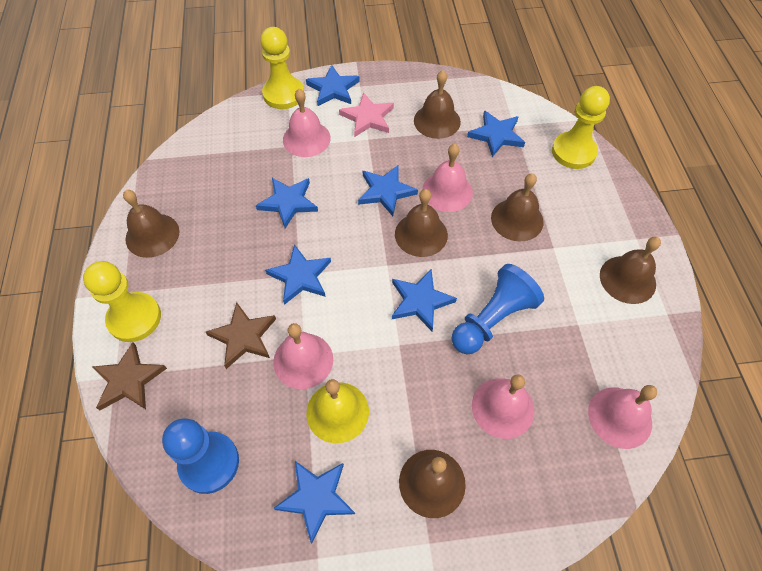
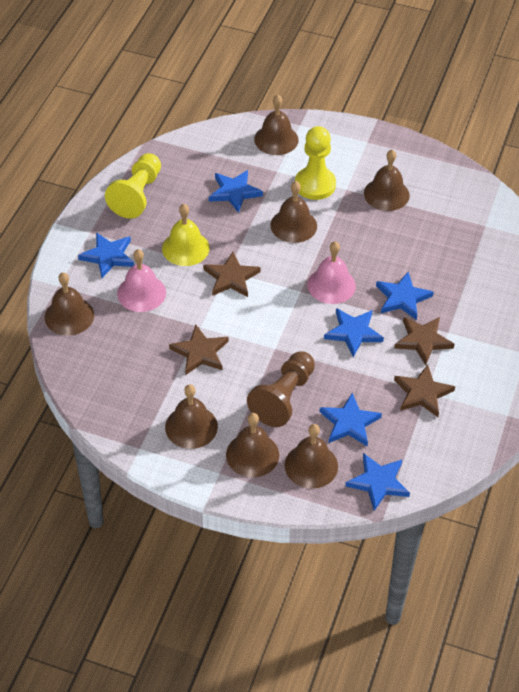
blue pawn: 2 -> 0
blue star: 7 -> 6
brown bell: 6 -> 7
brown pawn: 0 -> 1
brown star: 2 -> 4
pink bell: 5 -> 2
pink star: 1 -> 0
yellow pawn: 3 -> 2

